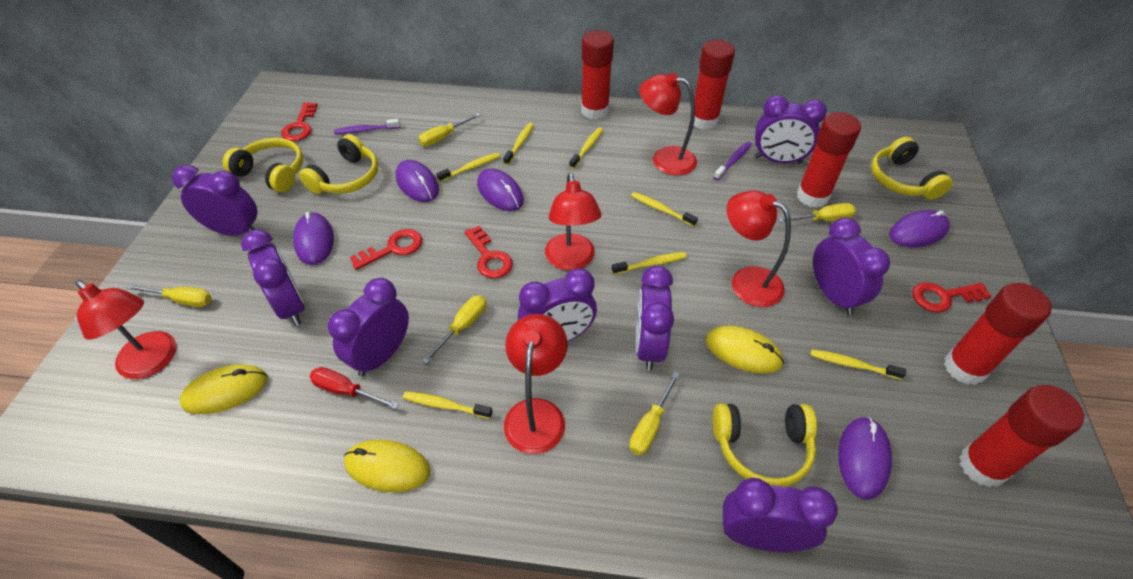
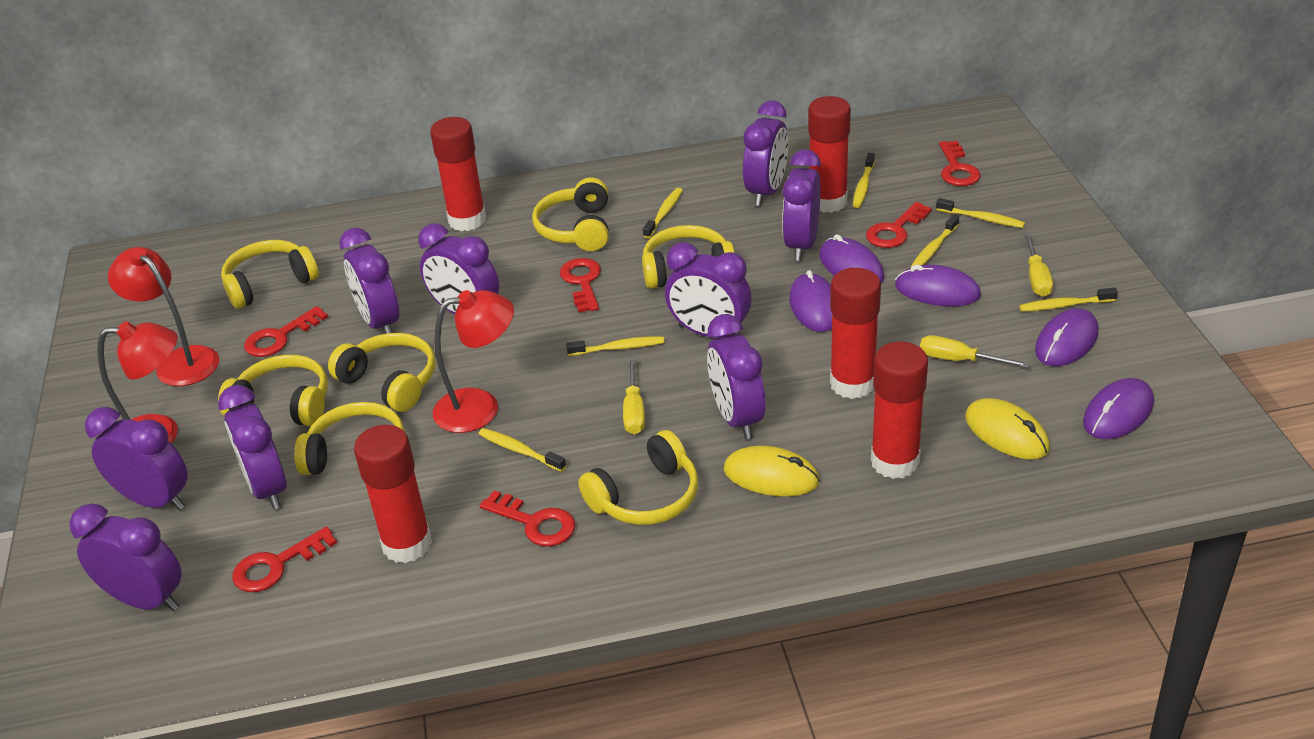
purple clock: 8 -> 9
purple toothbrush: 2 -> 0
red key: 4 -> 6
red lamp: 5 -> 3
red screwdriver: 1 -> 0
yellow headphones: 4 -> 7
yellow mouse: 3 -> 2
yellow screwdriver: 5 -> 3

